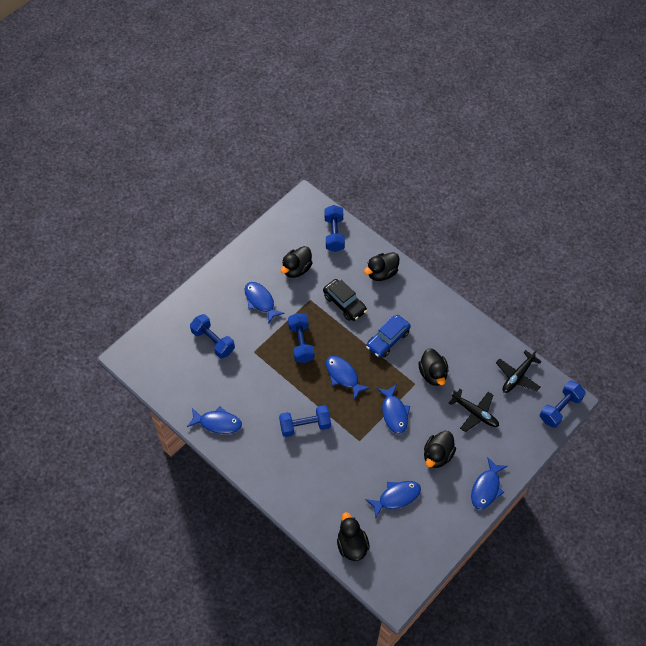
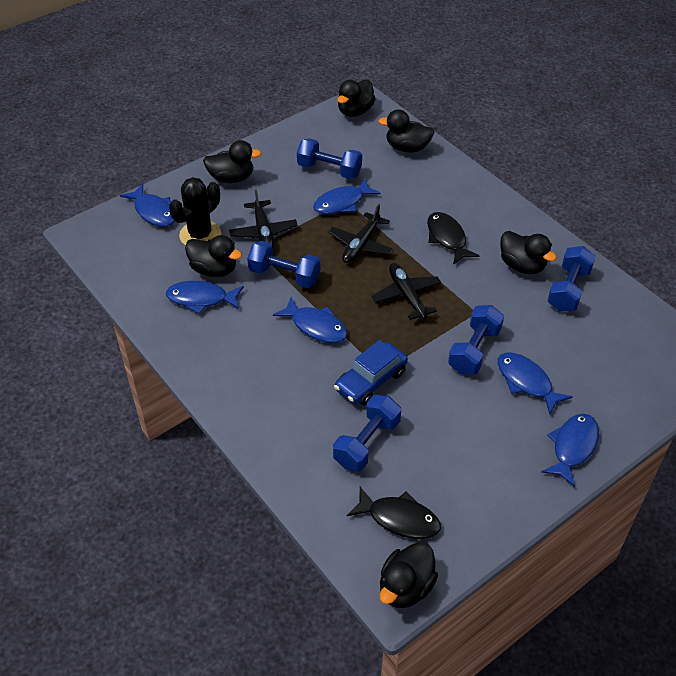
black cactus: 0 -> 1
black car: 1 -> 0
black duck: 5 -> 6
black fish: 0 -> 2
black plane: 2 -> 3

